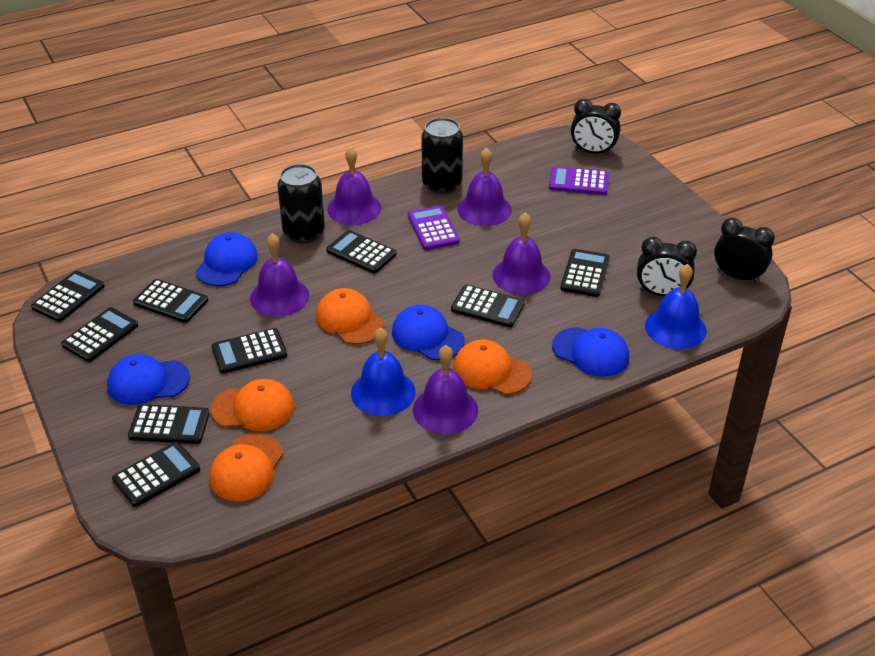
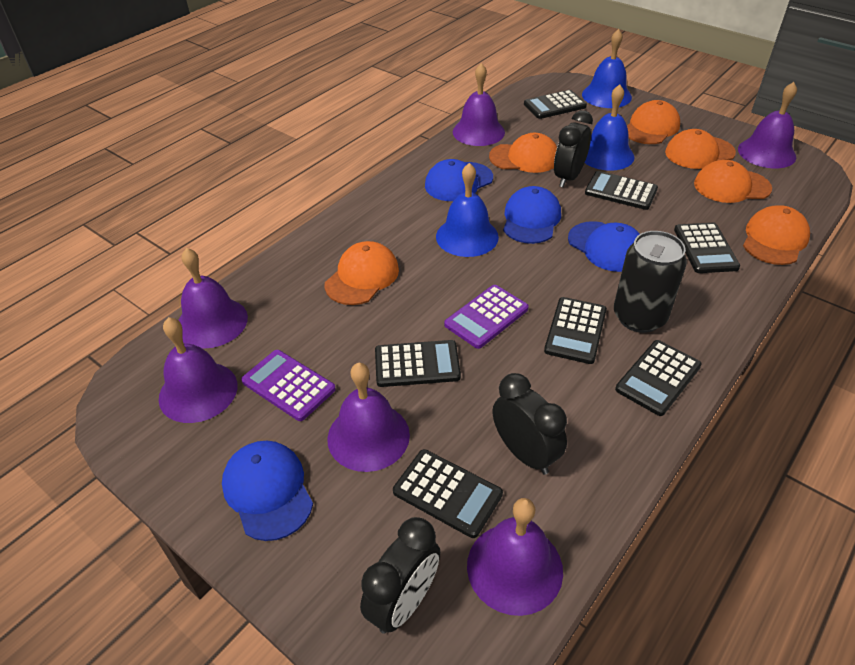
black calculator: 9 -> 7
black can: 2 -> 1
blue bell: 2 -> 3
orange cap: 4 -> 6
purple bell: 5 -> 6

